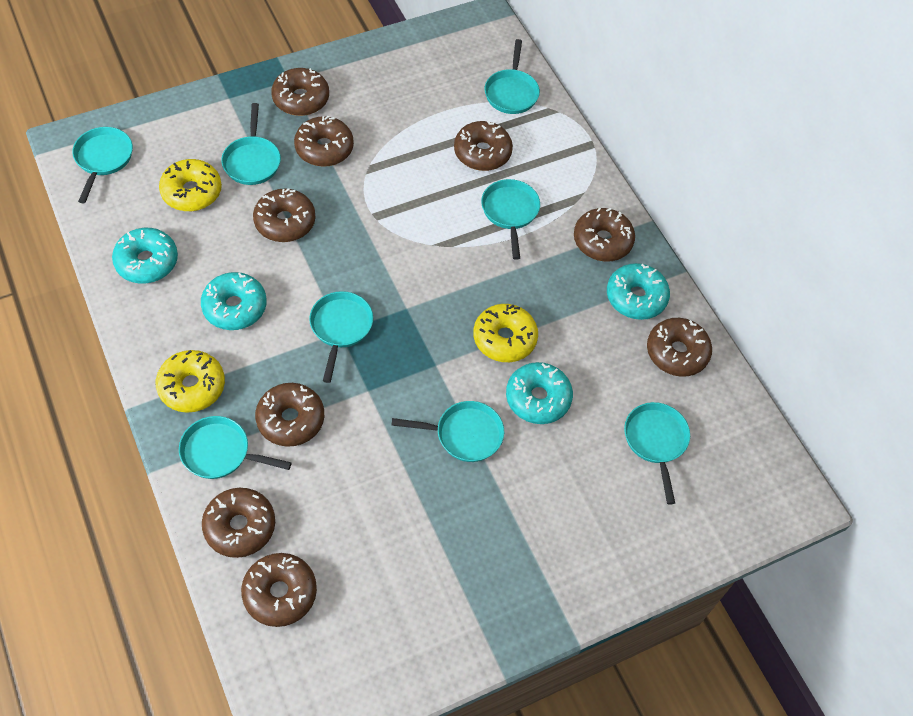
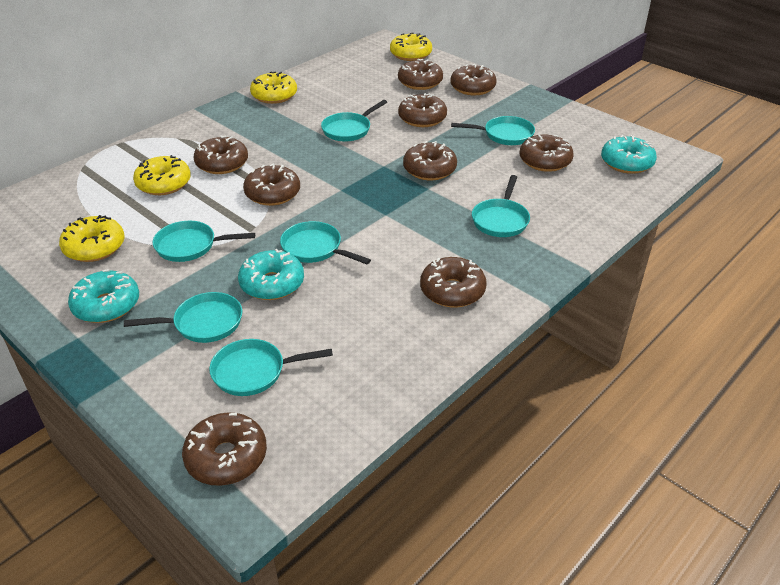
turquoise donut: 4 -> 3
turquoise pan: 8 -> 7
yellow donut: 3 -> 4

